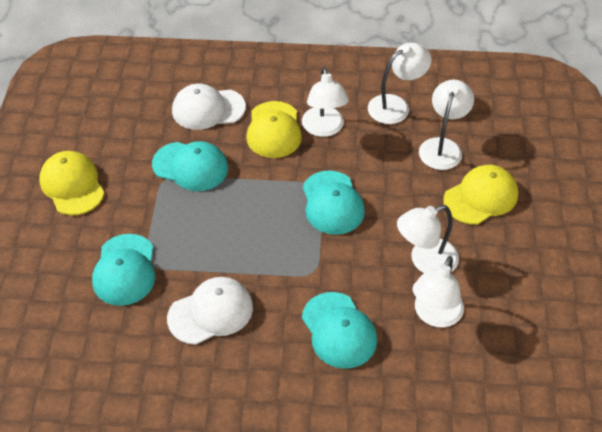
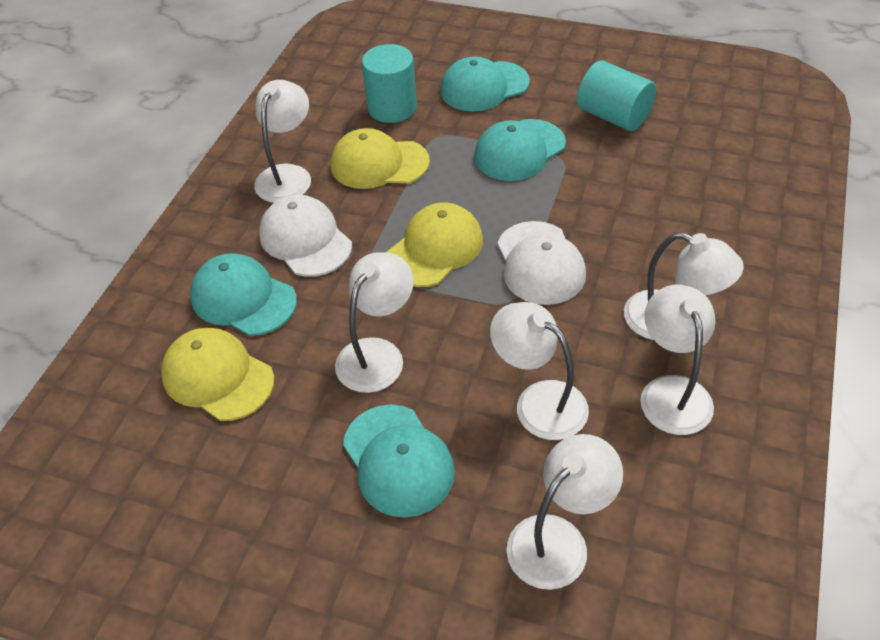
turquoise cylinder: 0 -> 2
white lamp: 5 -> 6

